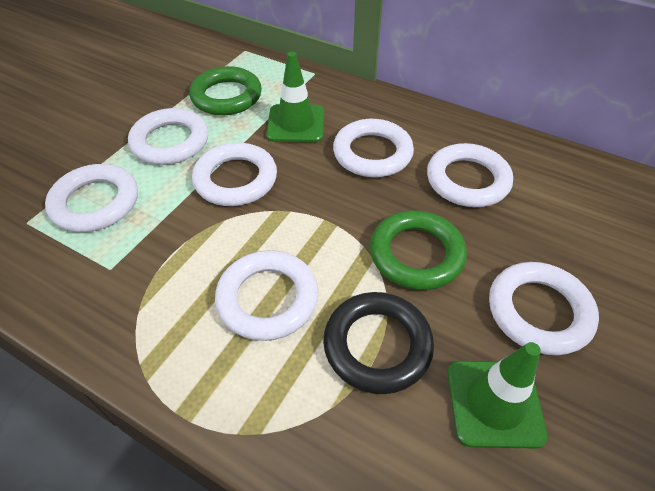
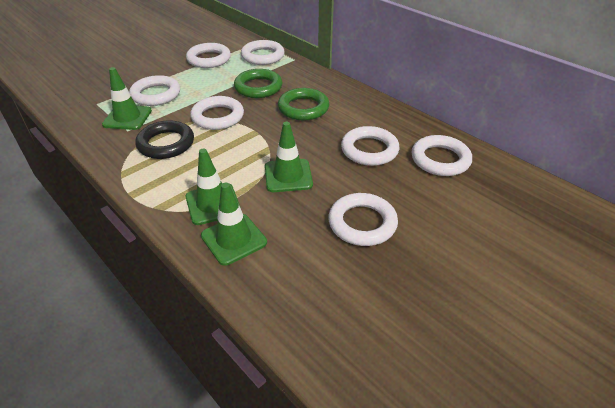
green traffic cone: 2 -> 4

